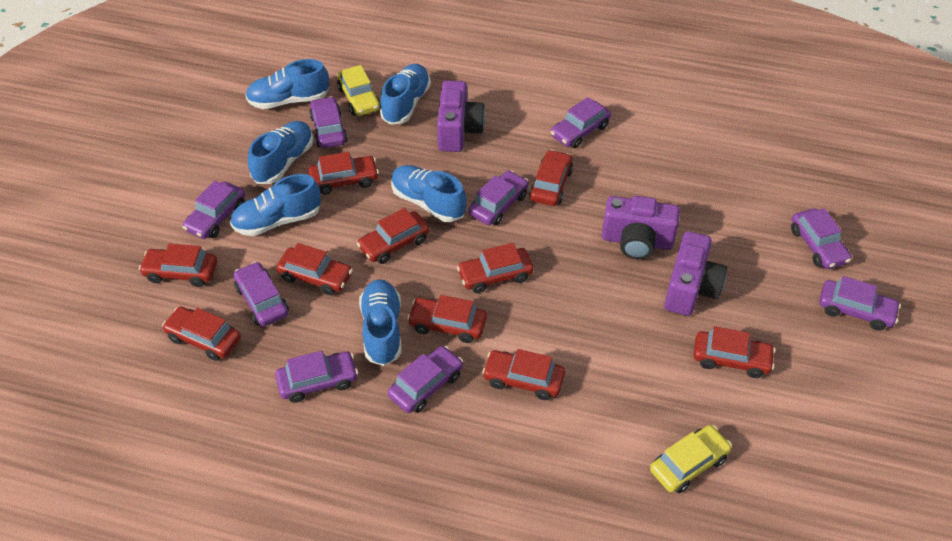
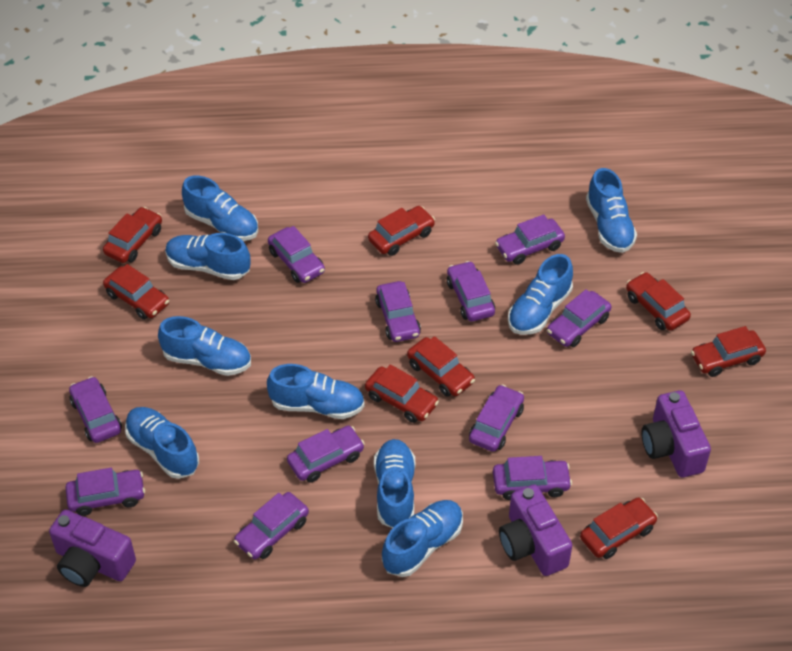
blue shoe: 6 -> 9
purple car: 9 -> 11
red car: 10 -> 8
yellow car: 2 -> 0

